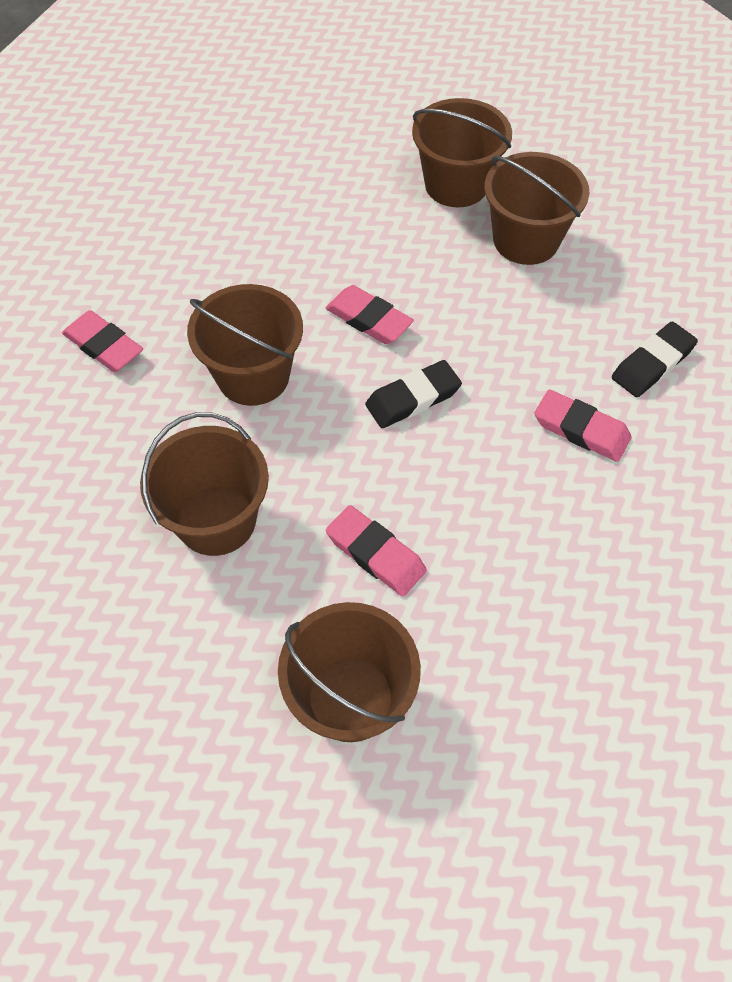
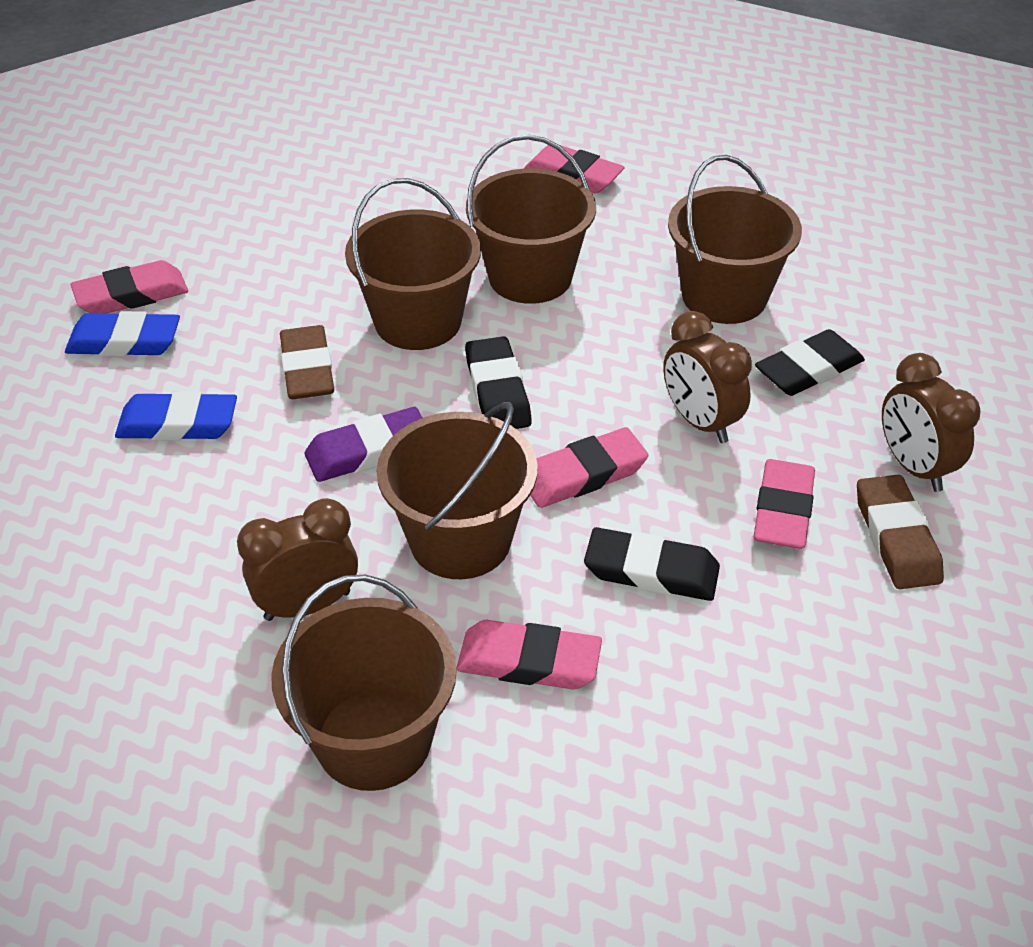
black eraser: 2 -> 3
blue eraser: 0 -> 2
brown clock: 0 -> 3
brown eraser: 0 -> 2
pink eraser: 4 -> 5
purple eraser: 0 -> 1

